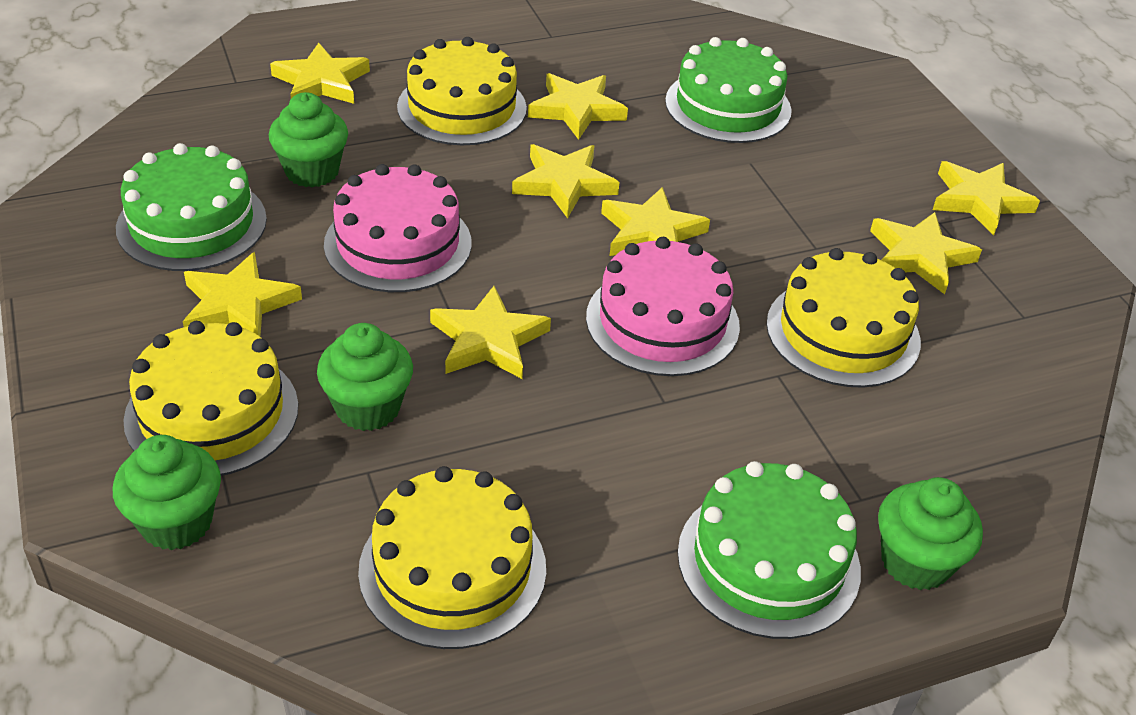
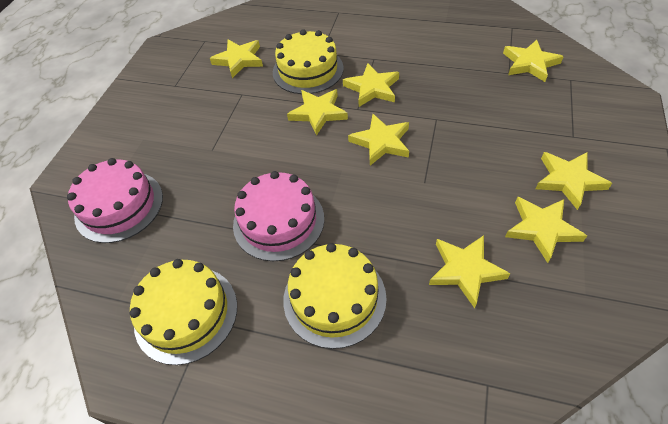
green cake: 3 -> 0
green cupcake: 4 -> 0
yellow cake: 4 -> 3

